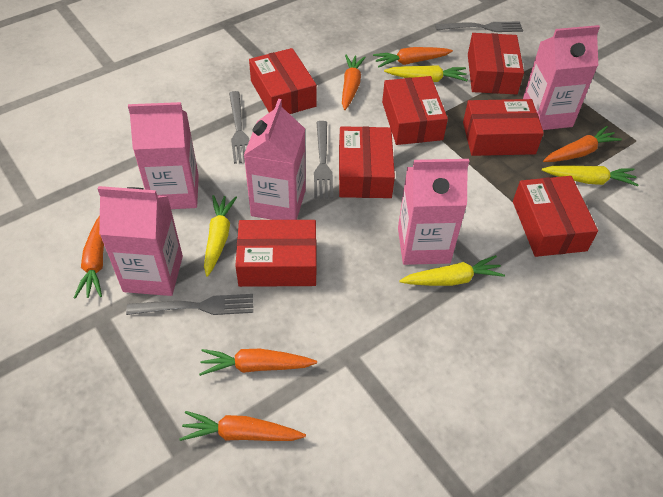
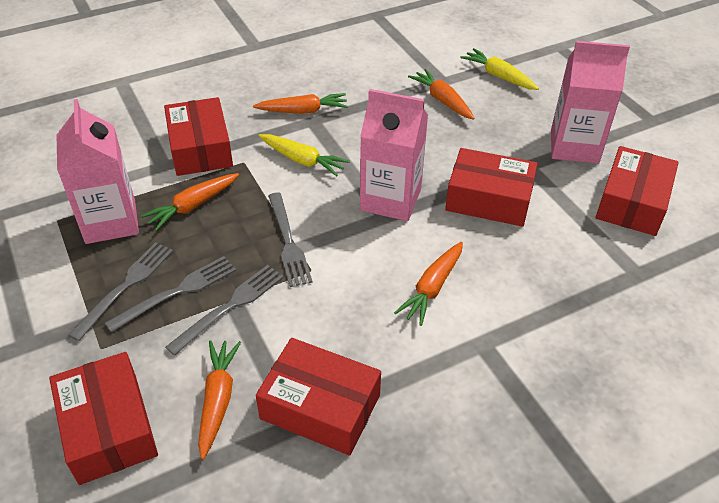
orange carrot: 6 -> 5
pink carton: 5 -> 3
red box: 7 -> 5
yellow carrot: 4 -> 2

